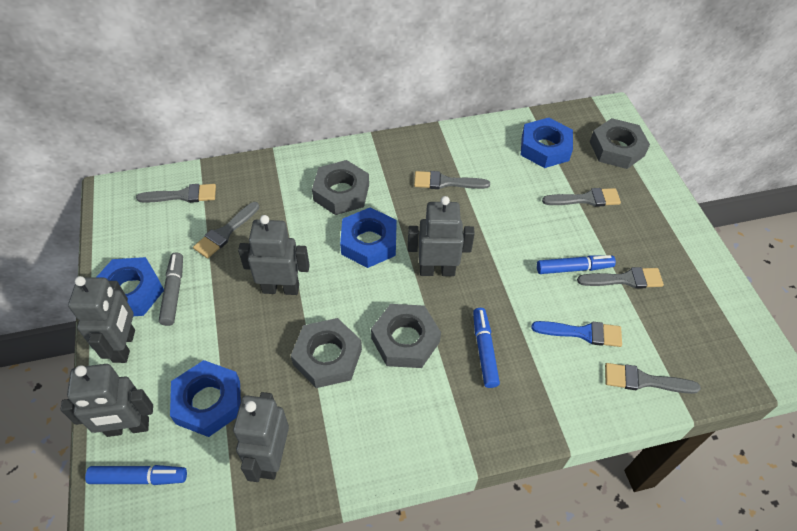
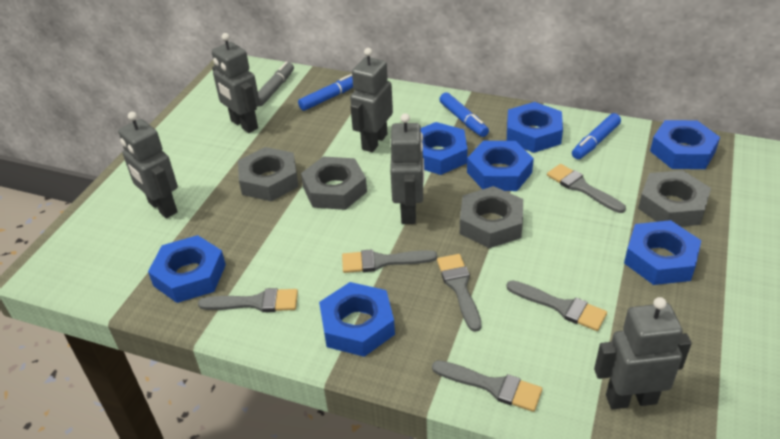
blue brush: 1 -> 0
blue nut: 4 -> 7

